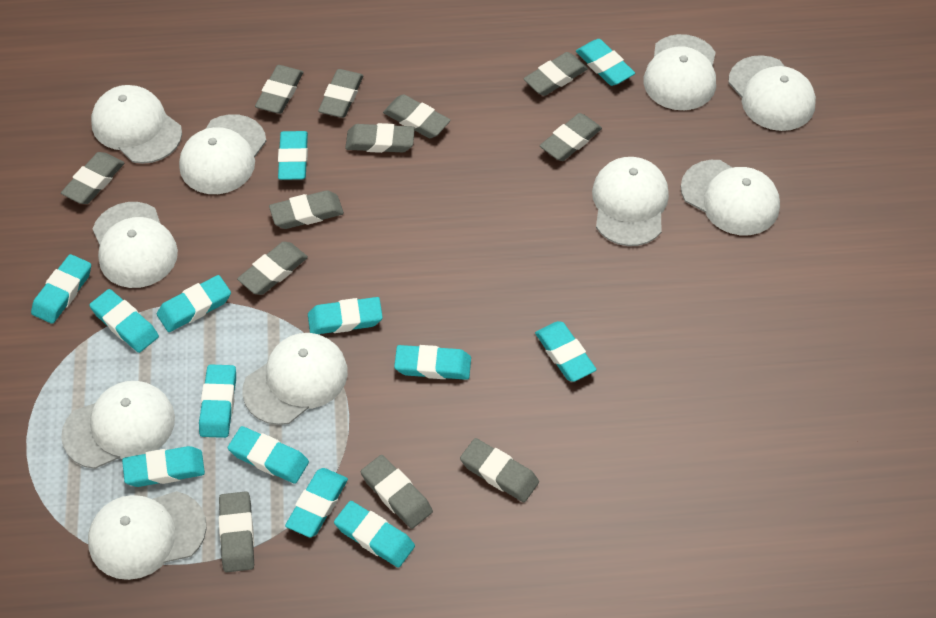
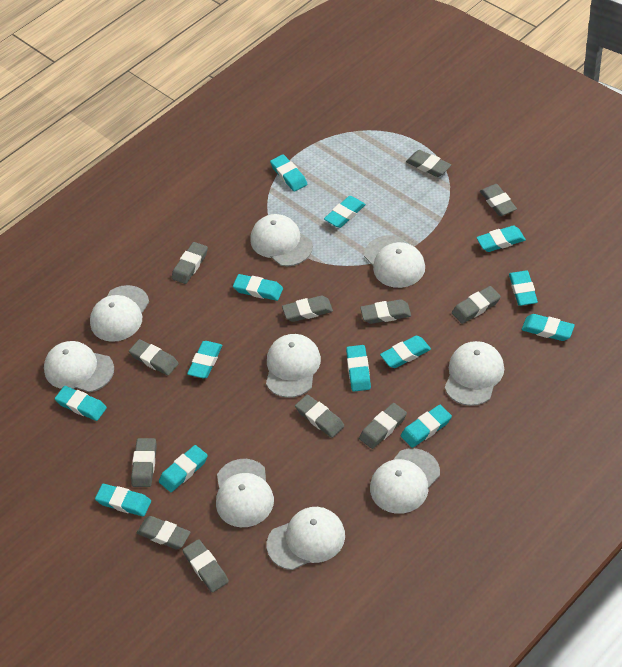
white cap: 10 -> 9

